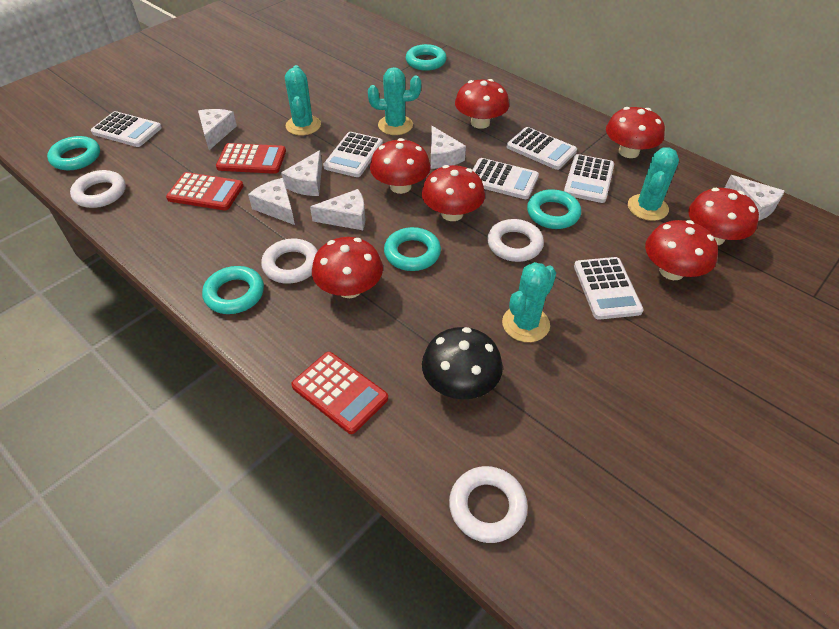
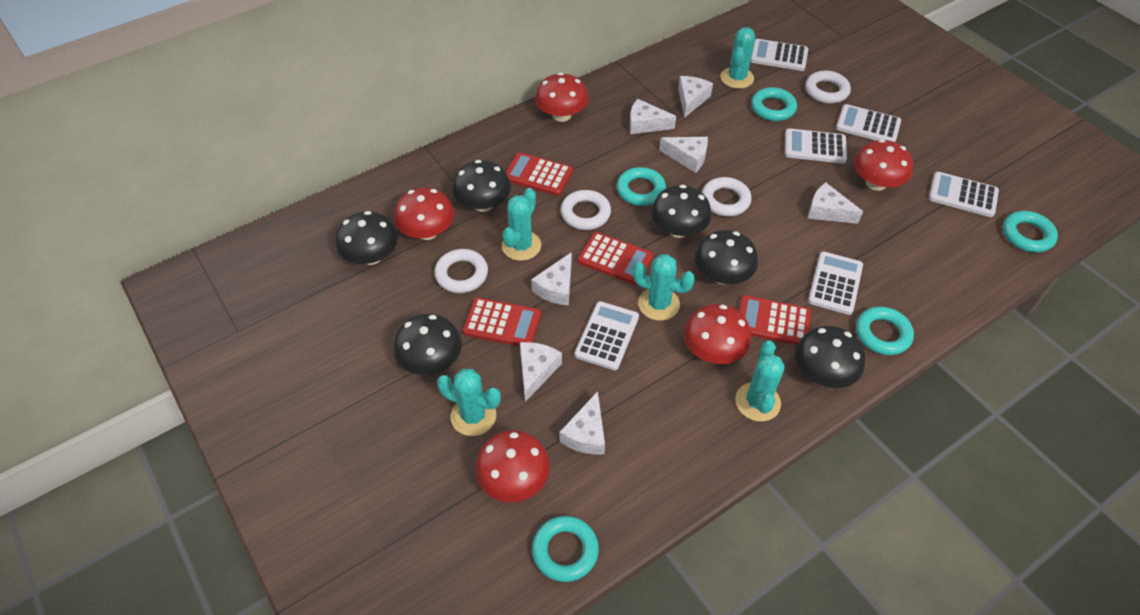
black mushroom: 1 -> 6
red calculator: 3 -> 4
red mushroom: 7 -> 5
turquoise cactus: 4 -> 5
white cheese: 6 -> 7

